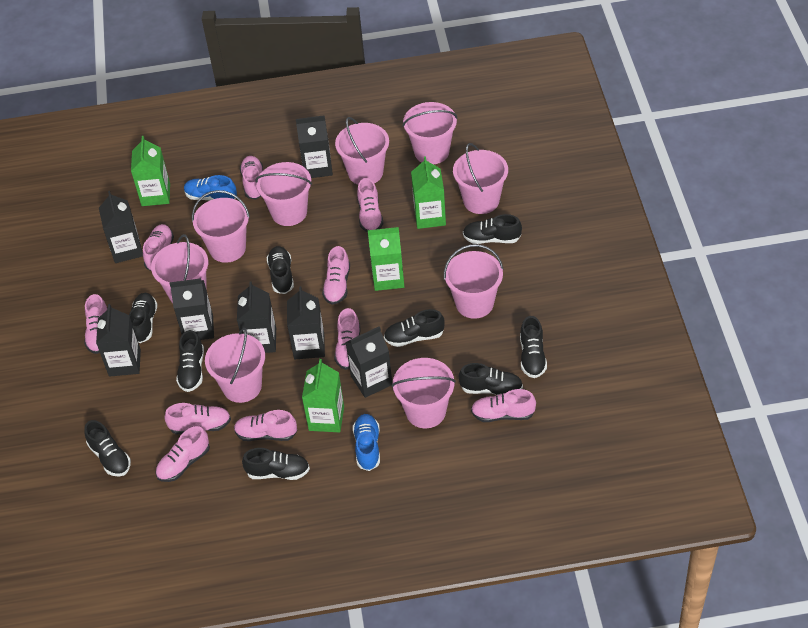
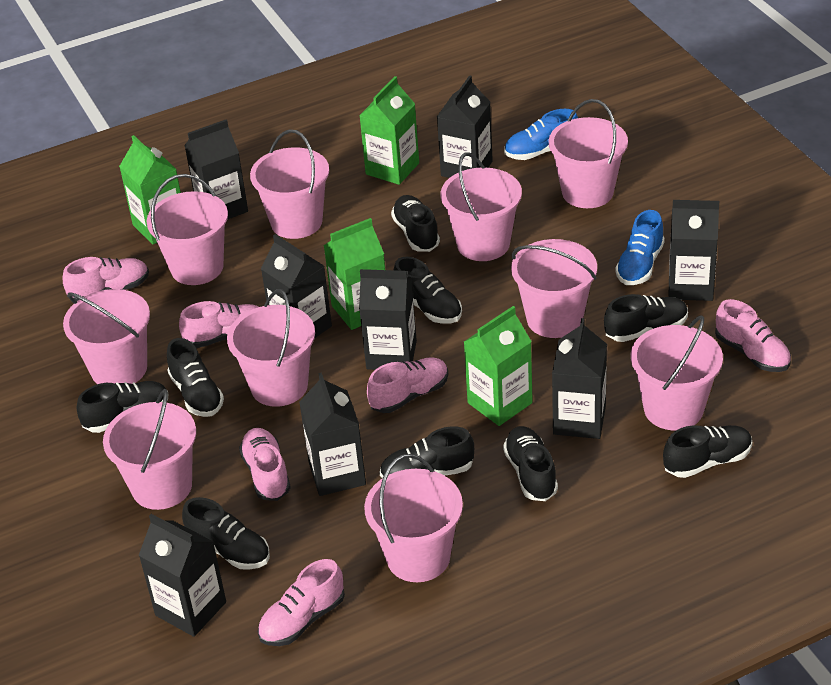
black carton: 7 -> 8
pink bucket: 9 -> 10
pink shoe: 10 -> 6

